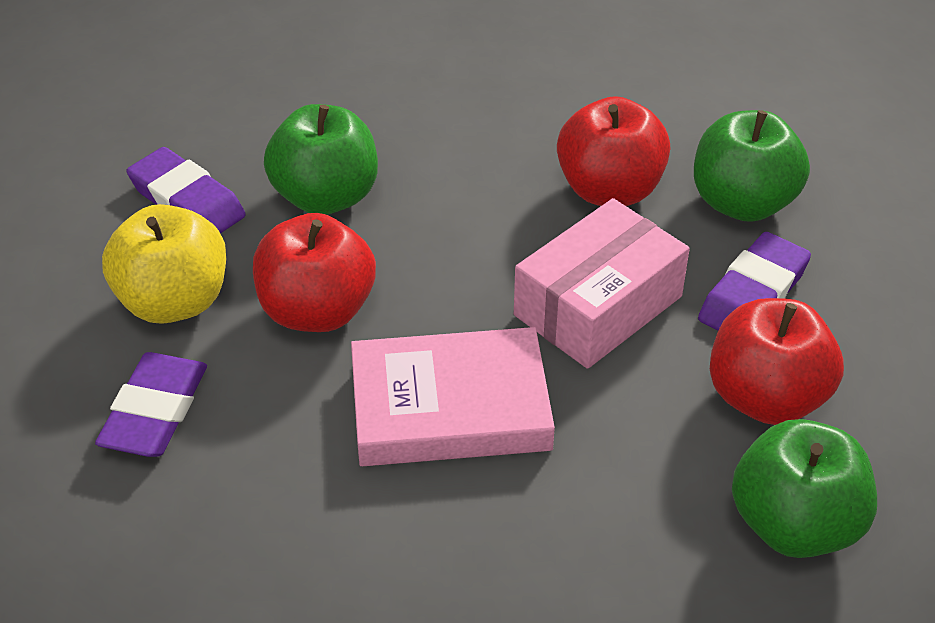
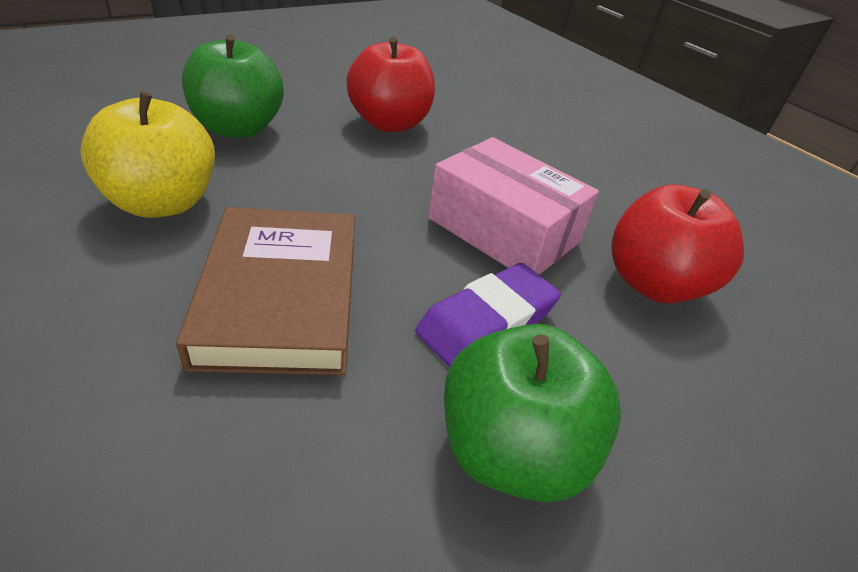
brown book: 0 -> 1
green apple: 3 -> 2
pink book: 1 -> 0
purple eraser: 3 -> 1
red apple: 3 -> 2

